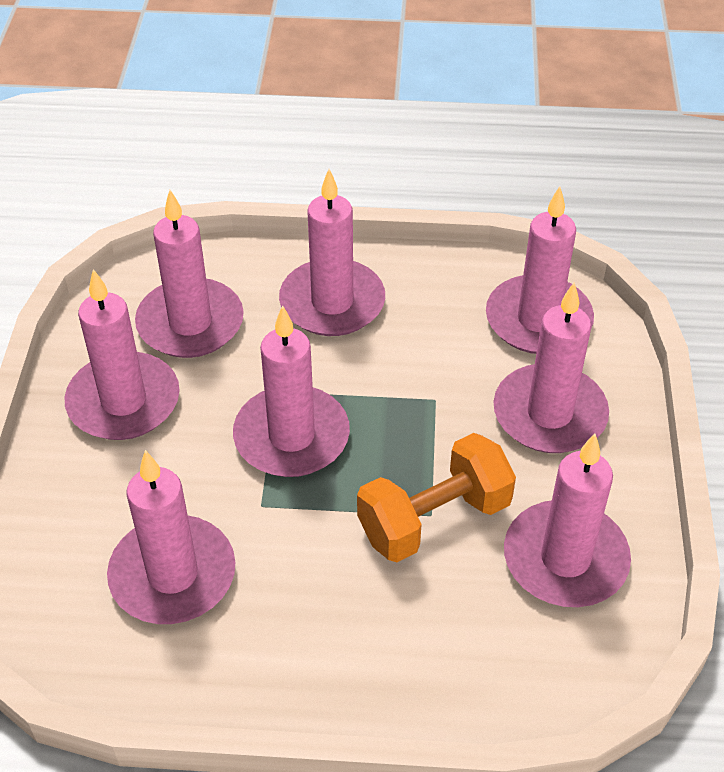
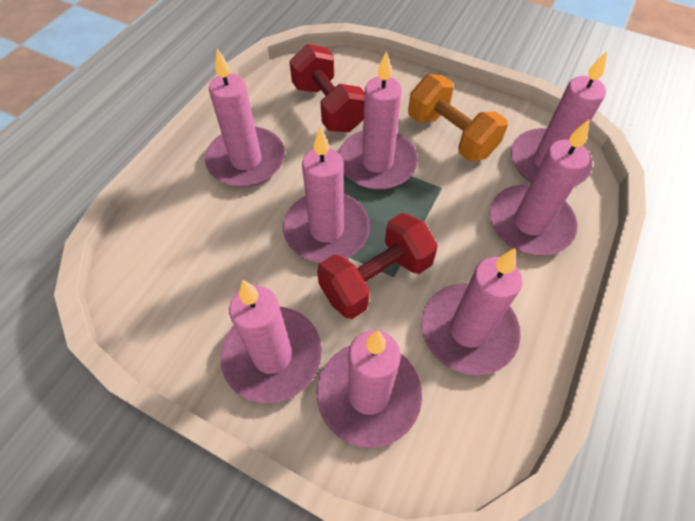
red dumbbell: 0 -> 2

